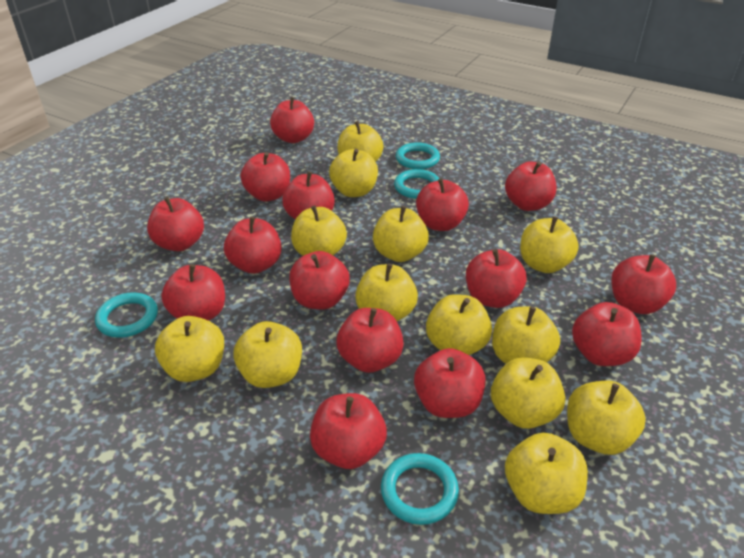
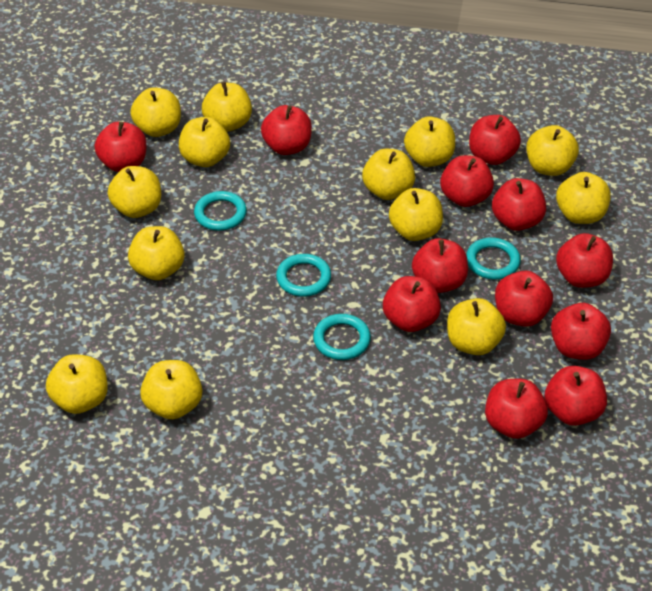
red apple: 15 -> 12

